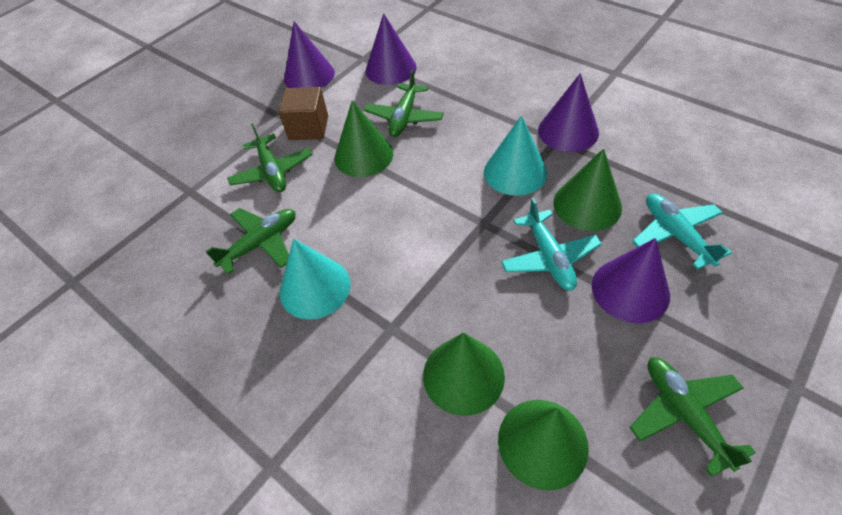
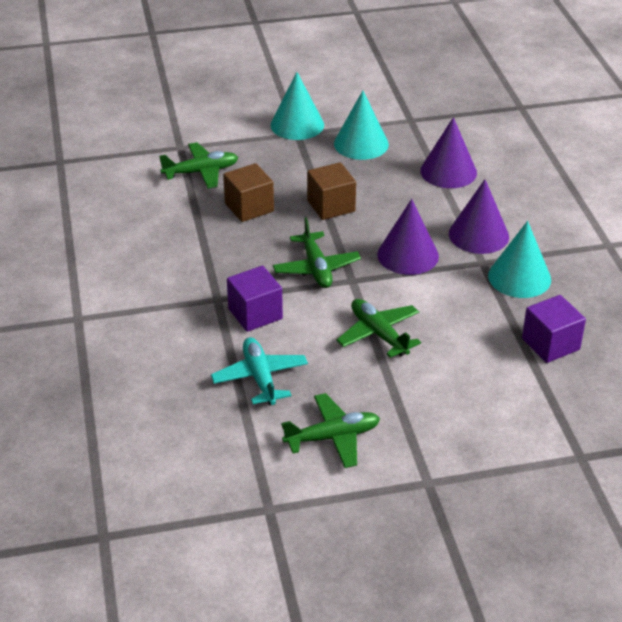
brown cube: 1 -> 2
green cone: 4 -> 0
purple cone: 4 -> 3
purple cube: 0 -> 2
turquoise cone: 2 -> 3
turquoise plane: 2 -> 1

